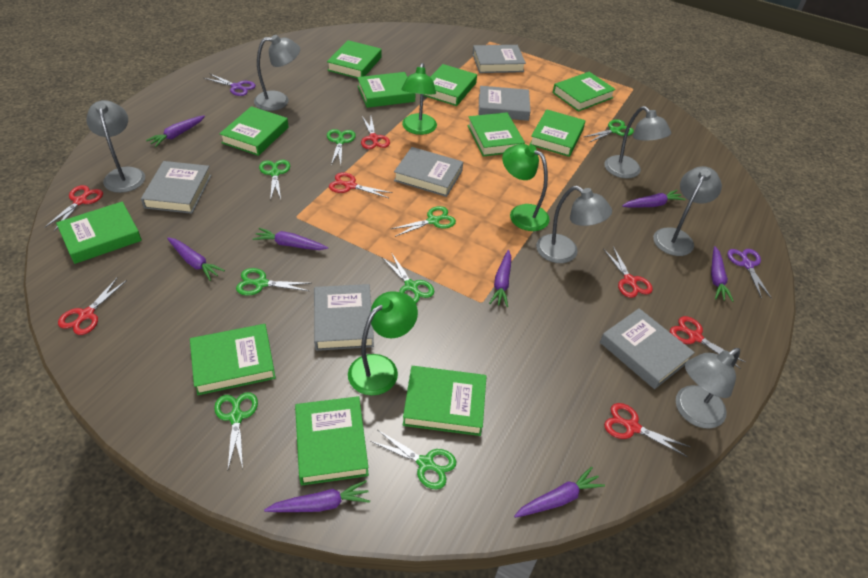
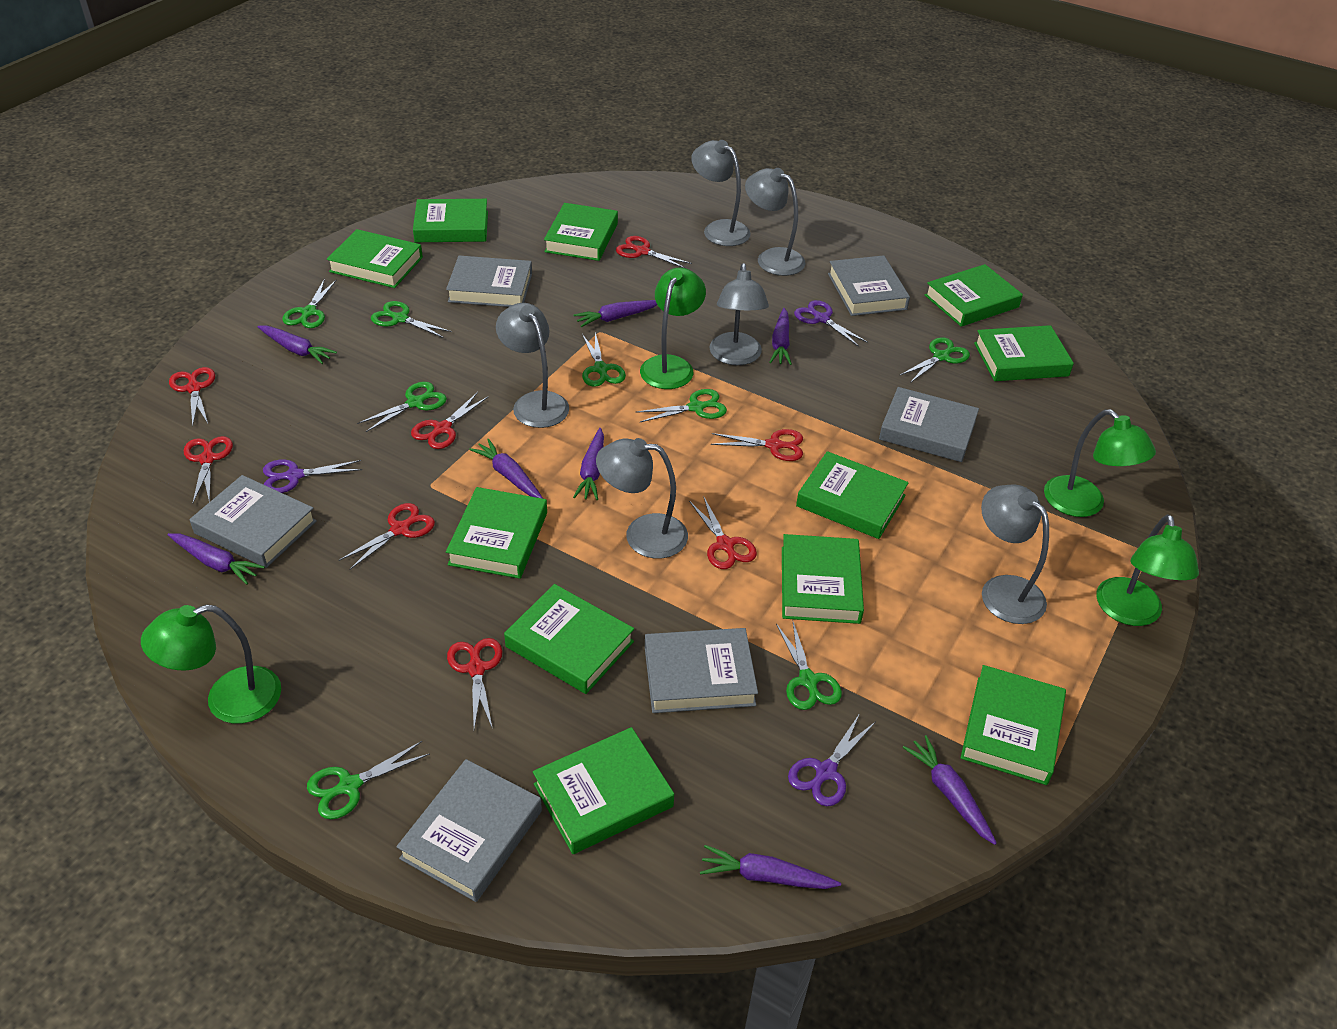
green lamp: 3 -> 4
purple scissors: 2 -> 3
red scissors: 7 -> 8

